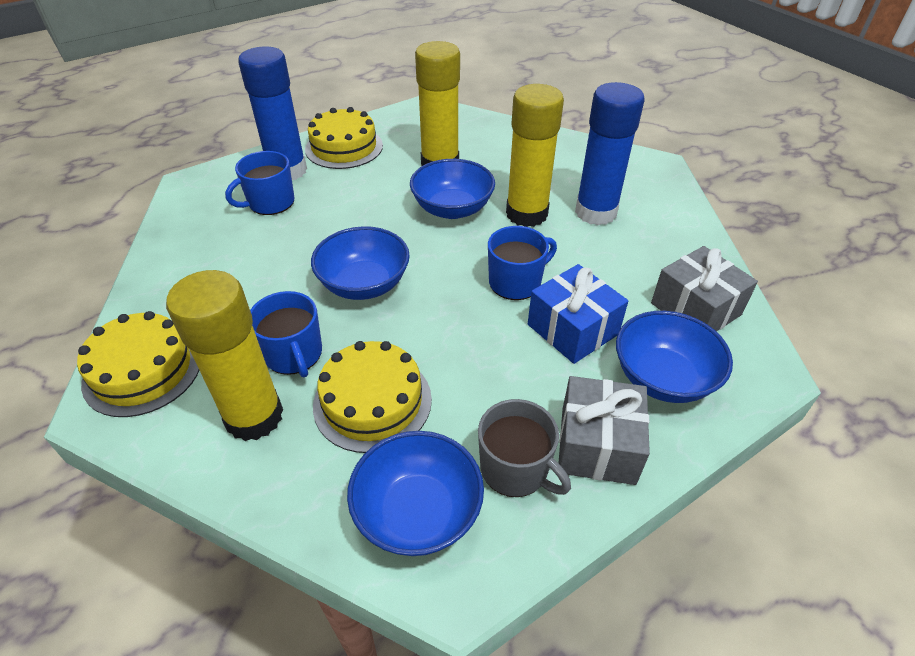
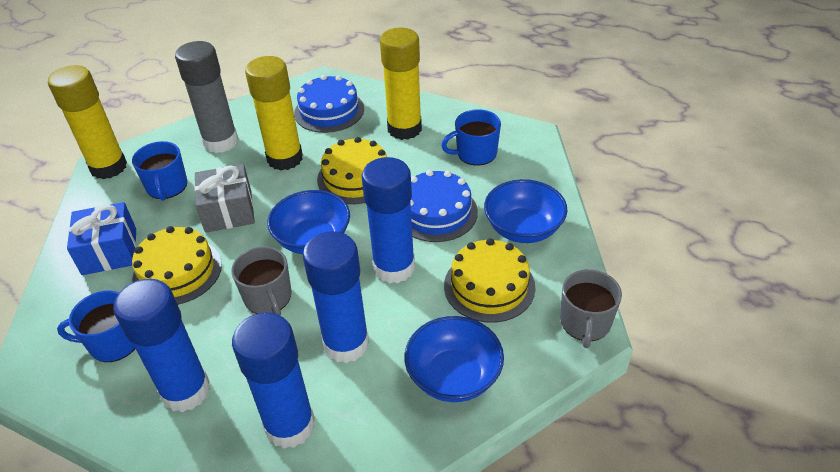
blue bowl: 4 -> 3
blue cake: 0 -> 2
blue glue stick: 2 -> 4
grey gift: 2 -> 1
grey glue stick: 0 -> 1
grey mug: 1 -> 2

